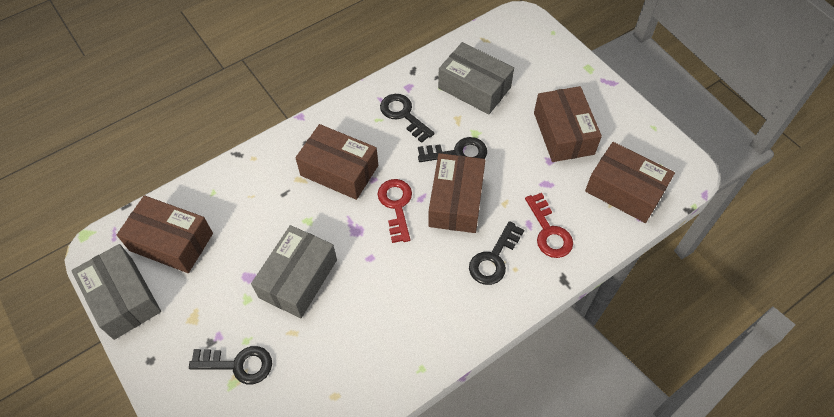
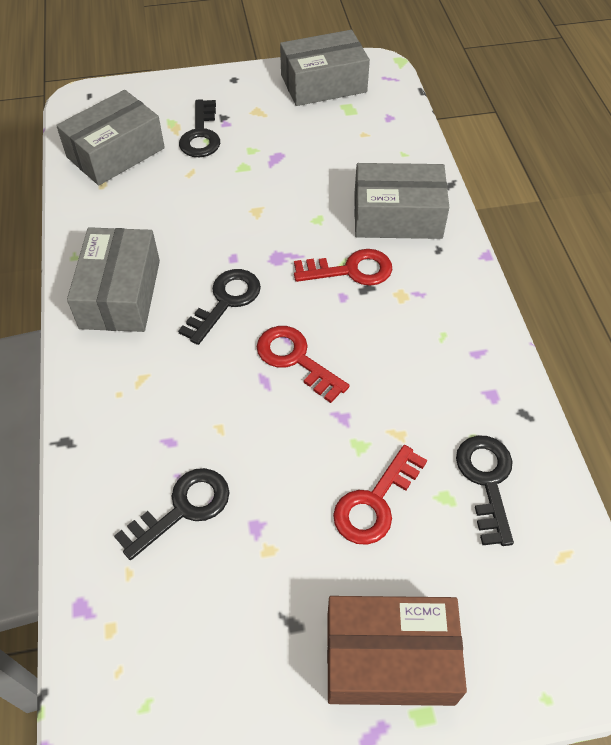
brown box: 5 -> 1
grey box: 3 -> 4
red key: 2 -> 3

